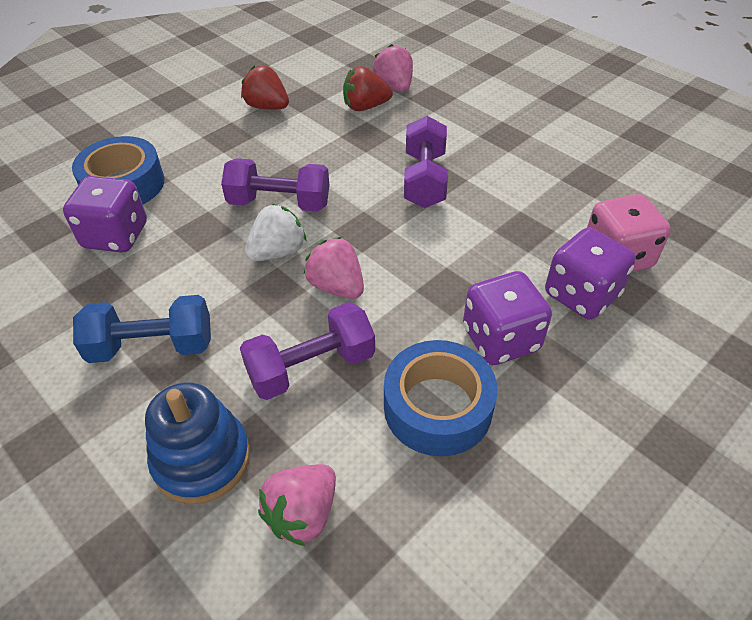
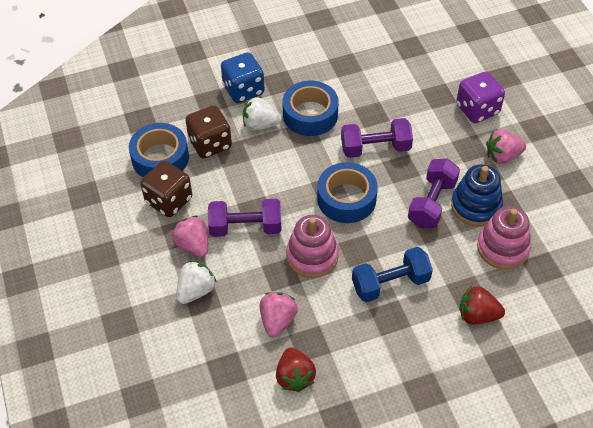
blue dice: 0 -> 1
blue tape: 2 -> 3
brown dice: 0 -> 2
pink dice: 1 -> 0
pink stacking toy: 0 -> 2
purple dice: 3 -> 1
white strawberry: 1 -> 2

